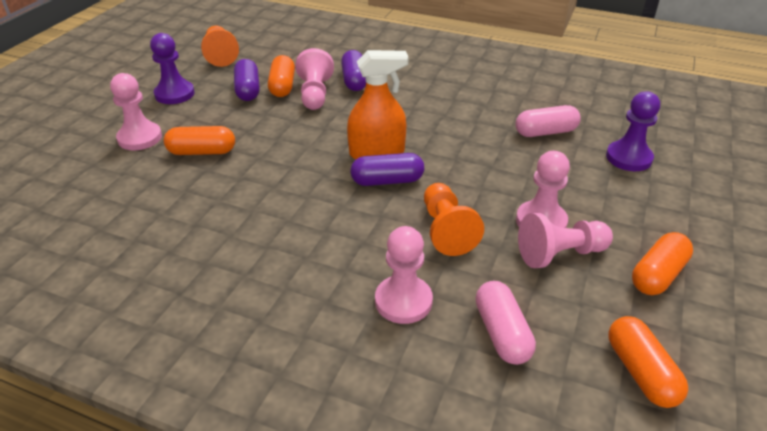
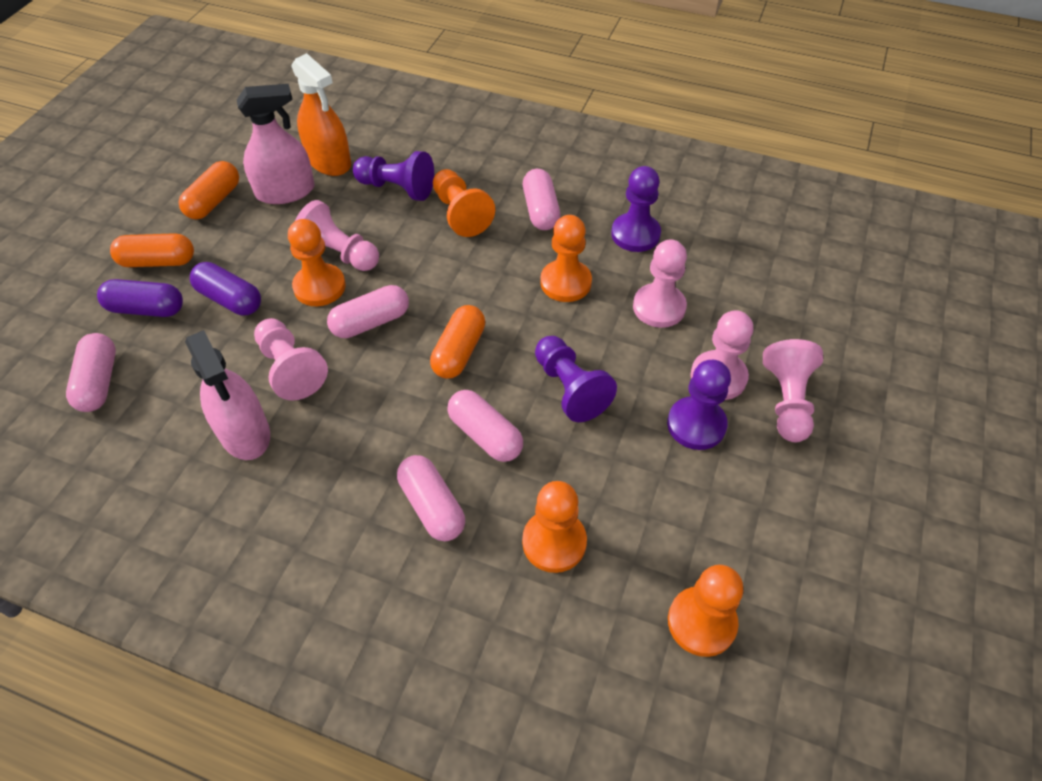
orange capsule: 4 -> 3
orange pawn: 2 -> 5
pink capsule: 2 -> 5
pink spray bottle: 0 -> 2
purple capsule: 3 -> 2
purple pawn: 2 -> 4

